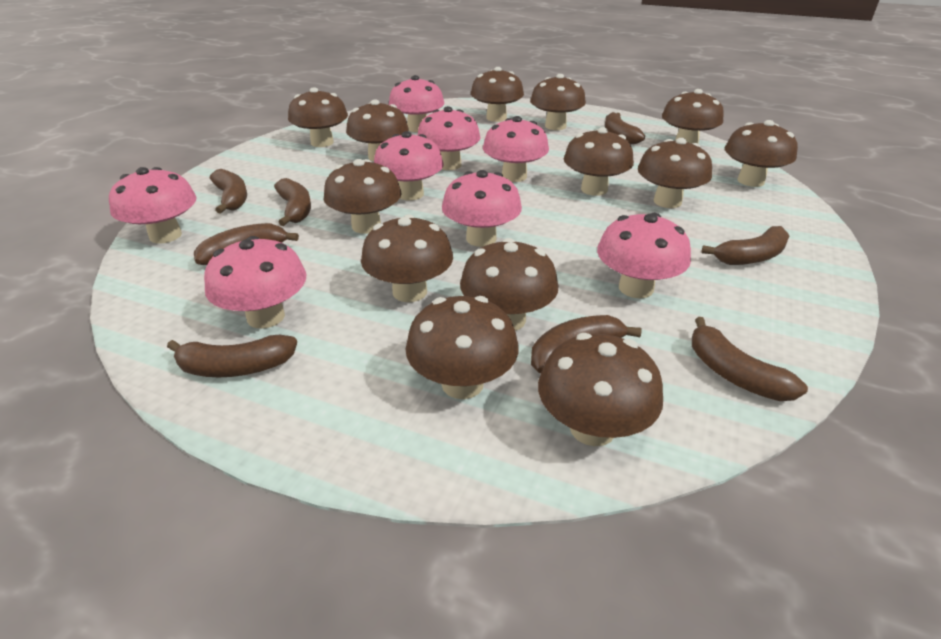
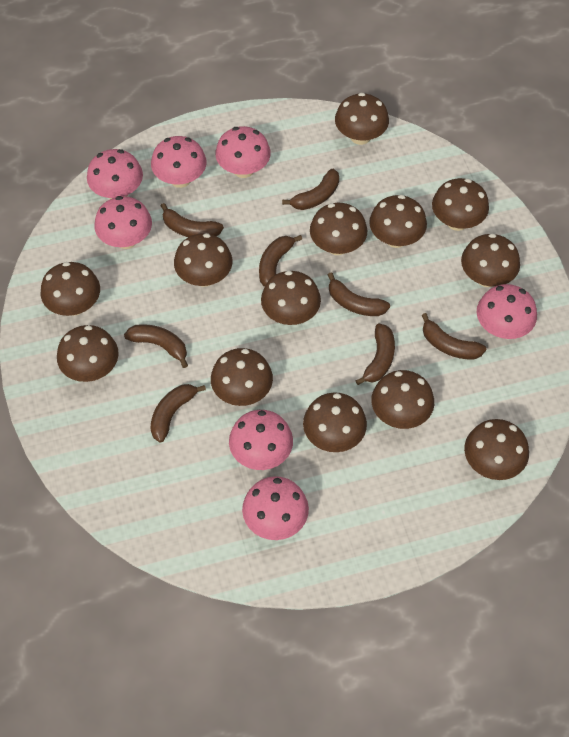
pink mushroom: 8 -> 7

